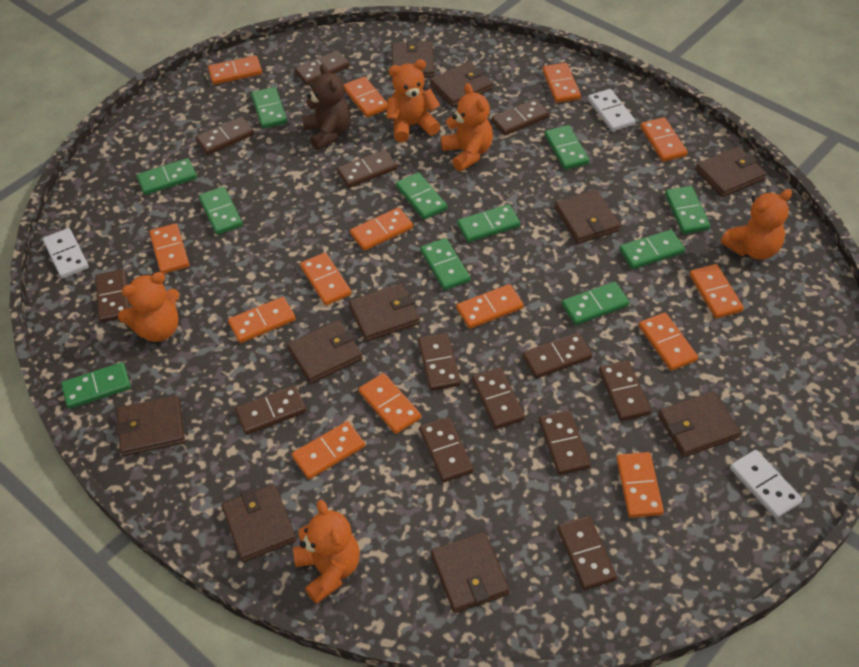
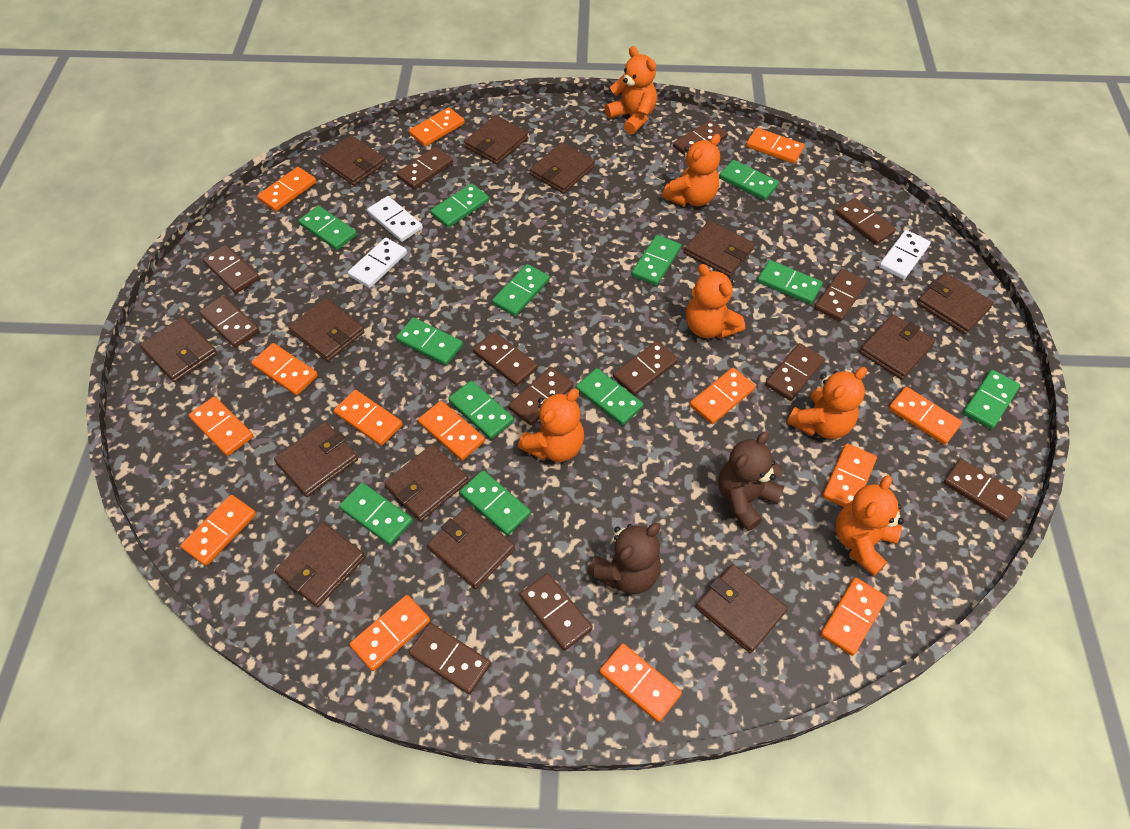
brown teddy bear: 1 -> 2
brown wallet: 10 -> 13
green domino: 11 -> 12
orange teddy bear: 5 -> 6

